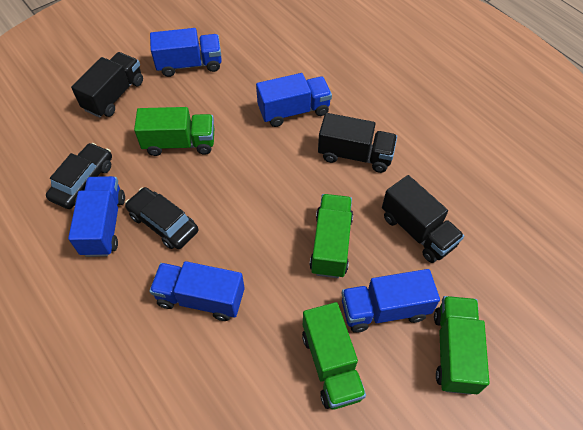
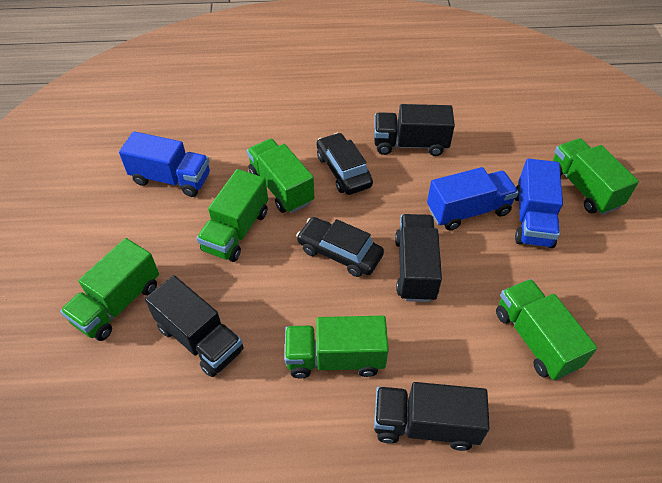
black truck: 3 -> 4
blue truck: 5 -> 3
green truck: 4 -> 6

